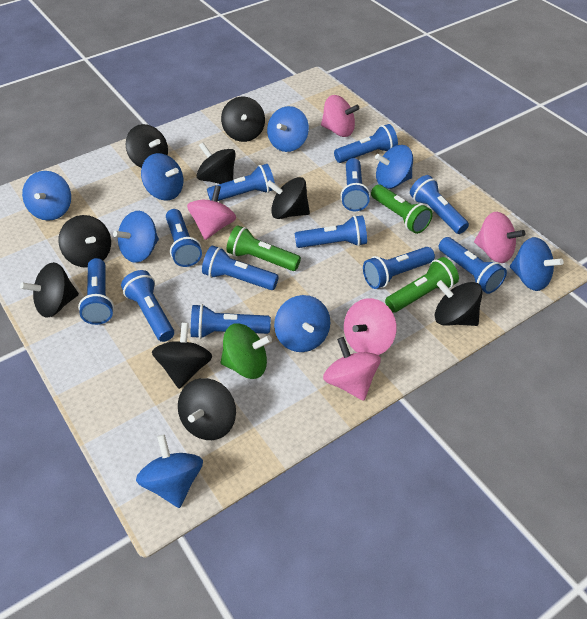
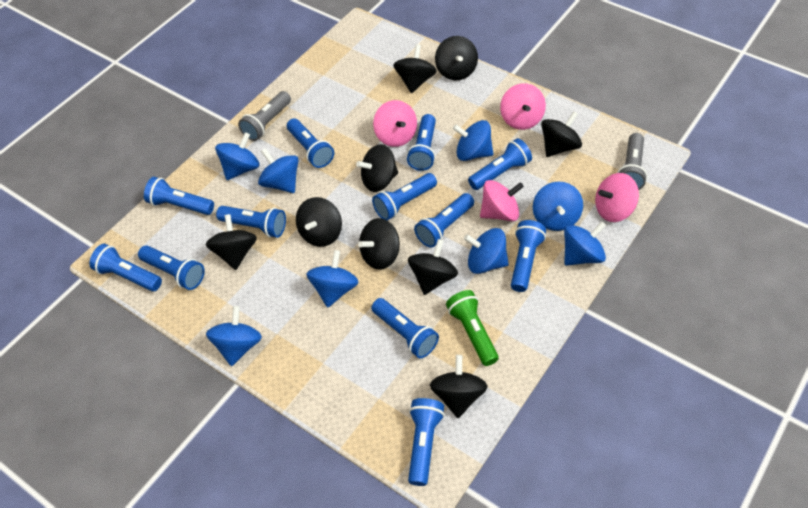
green flashlight: 3 -> 1
green spinning top: 1 -> 0
grey flashlight: 0 -> 2
pink spinning top: 5 -> 4

